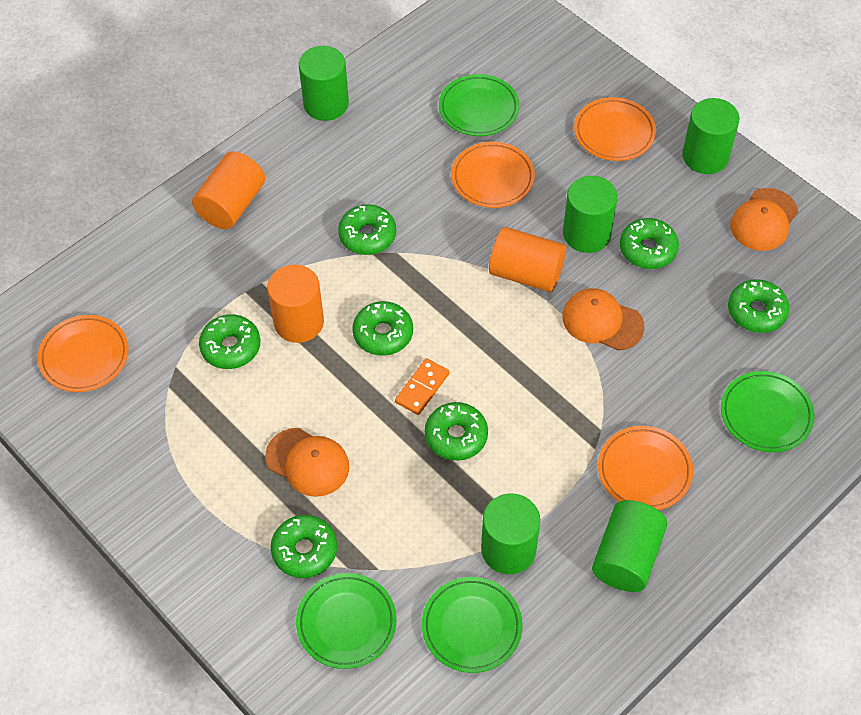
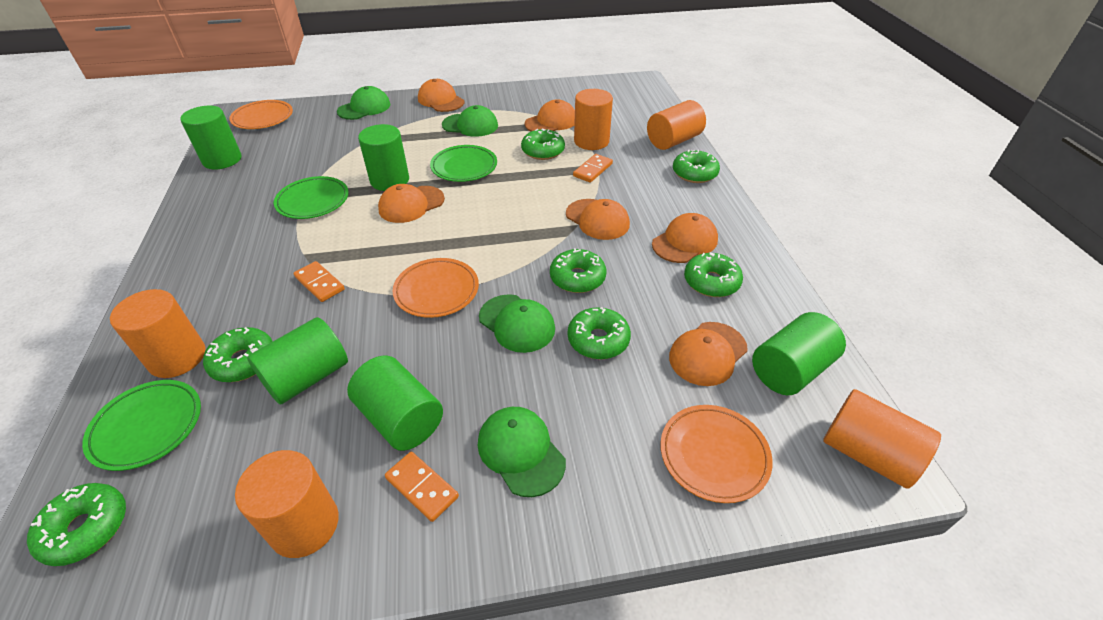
green cap: 0 -> 4
green plate: 4 -> 3
orange cap: 3 -> 6
orange cylinder: 3 -> 5
orange domino: 1 -> 3
orange plate: 4 -> 3

